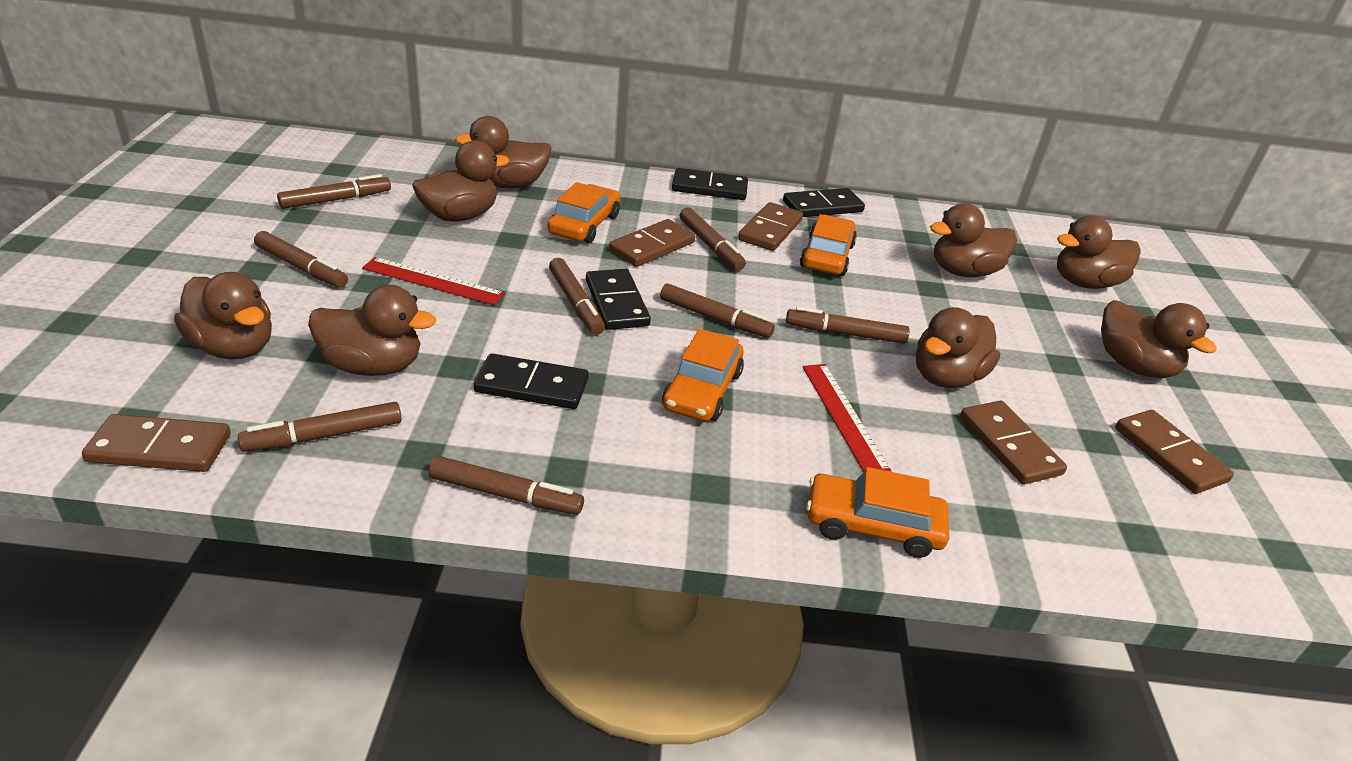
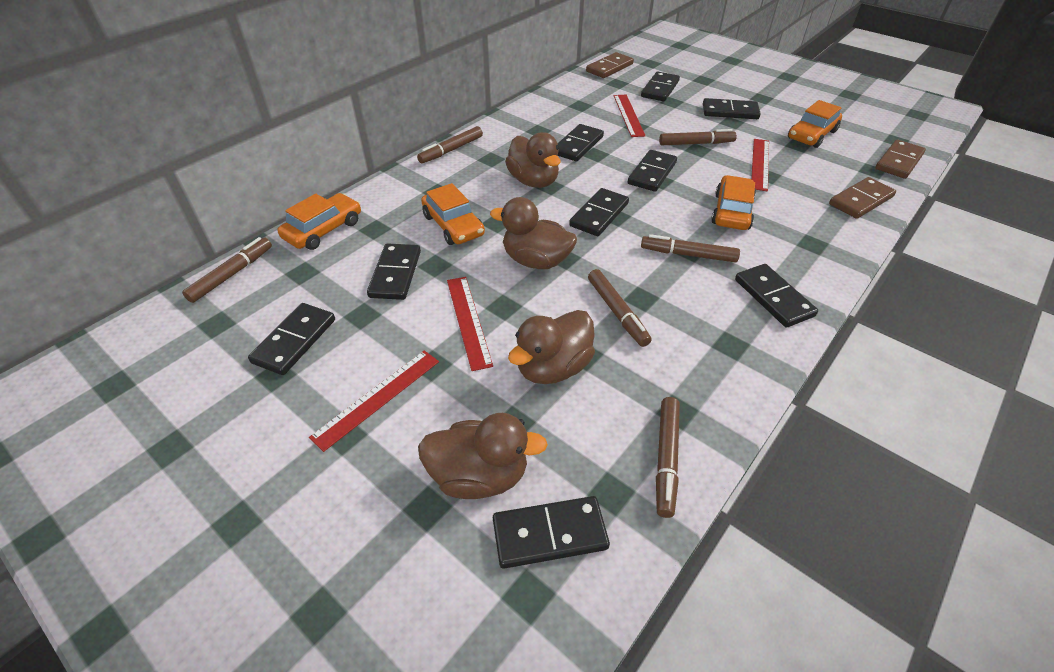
black domino: 4 -> 9
brown domino: 5 -> 3
brown duck: 8 -> 4
brown marker: 8 -> 6
red ruler: 2 -> 4

